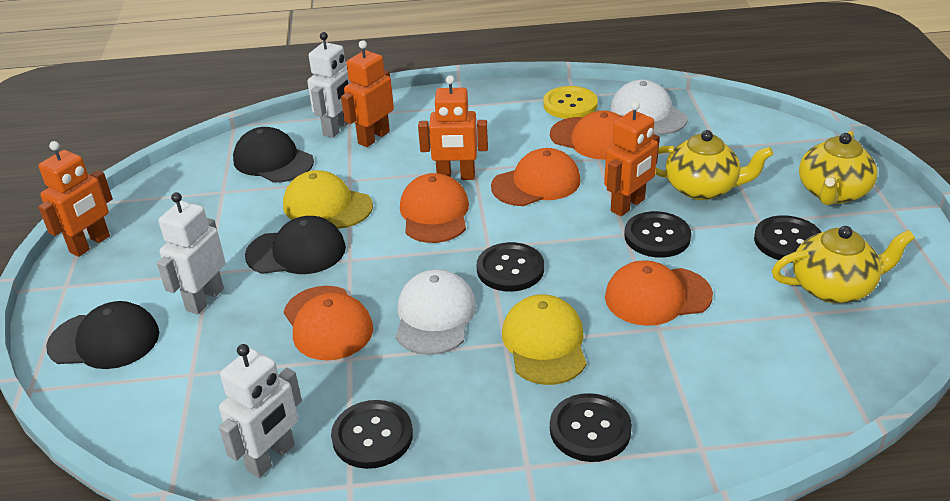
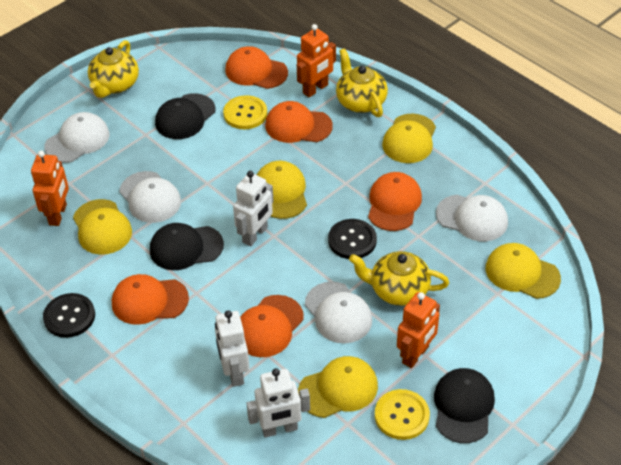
black button: 5 -> 2
orange robot: 4 -> 3
white cap: 2 -> 4
yellow button: 1 -> 2
yellow cap: 2 -> 5

